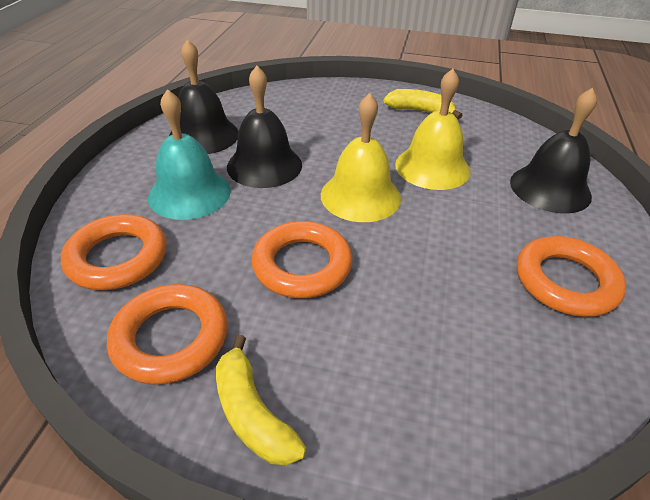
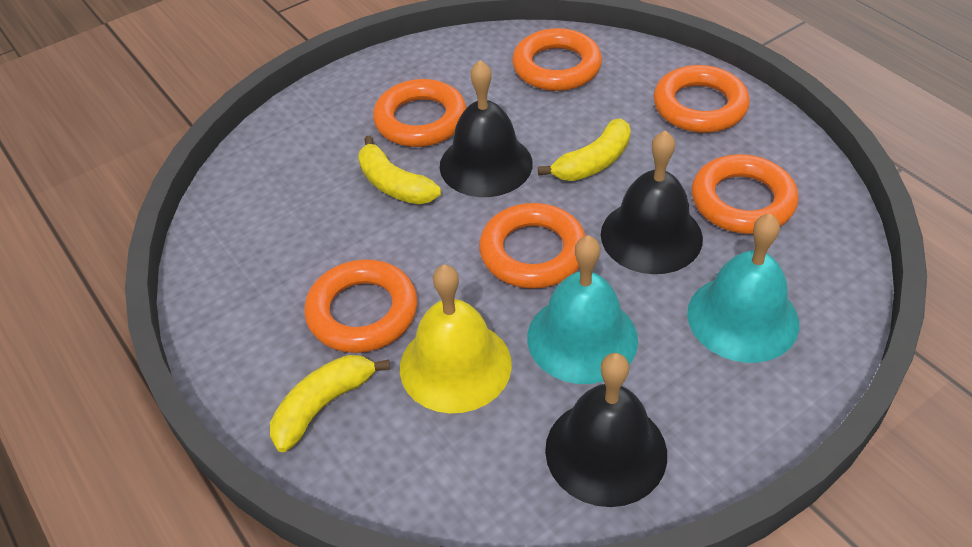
orange ring: 4 -> 6
turquoise bell: 1 -> 2
yellow banana: 2 -> 3
yellow bell: 2 -> 1

